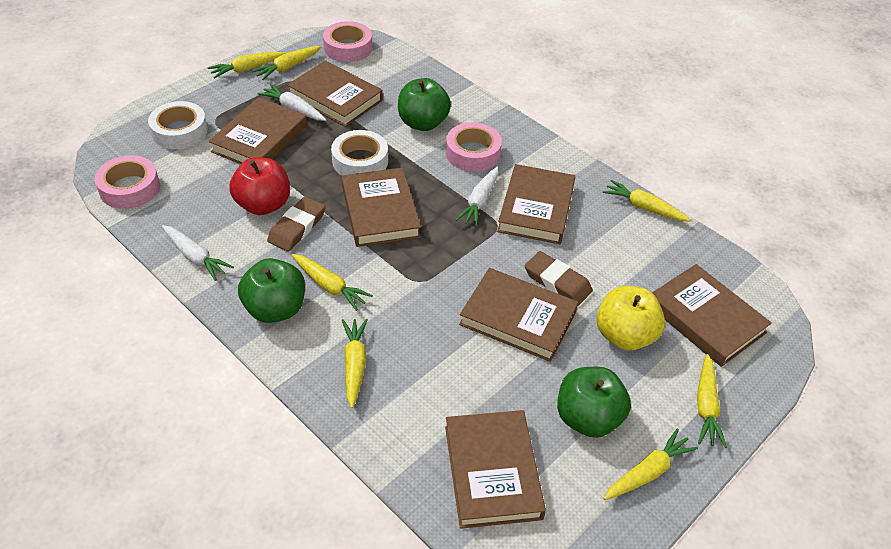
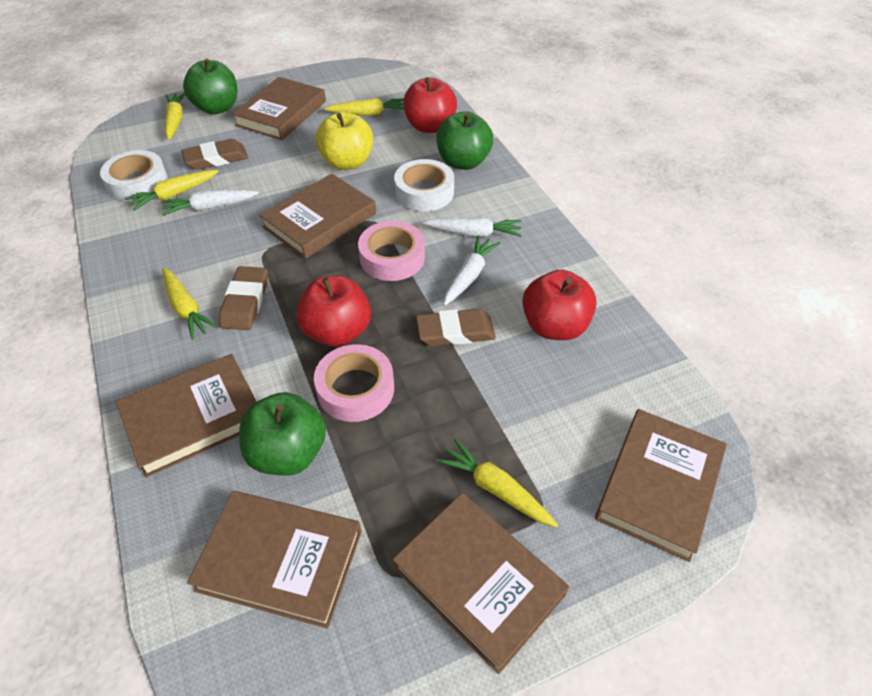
brown book: 7 -> 6
brown eraser: 2 -> 3
pink tape: 3 -> 2
red apple: 1 -> 3
yellow carrot: 7 -> 5

